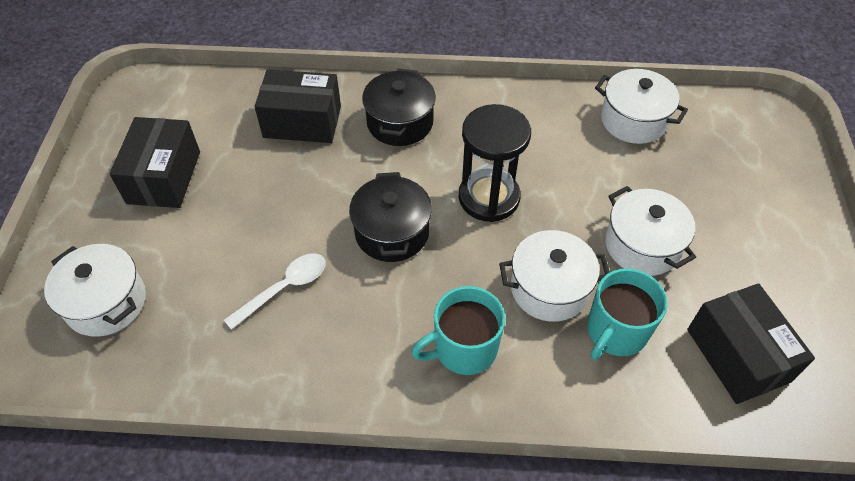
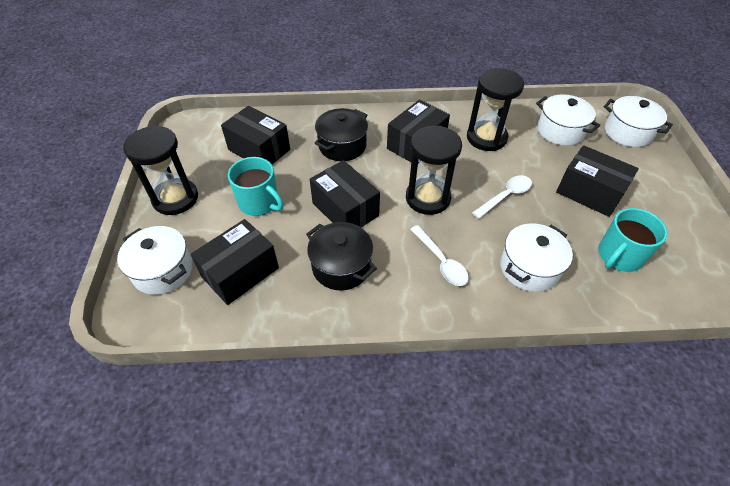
black box: 3 -> 5
black hourglass: 1 -> 3
white spoon: 1 -> 2

